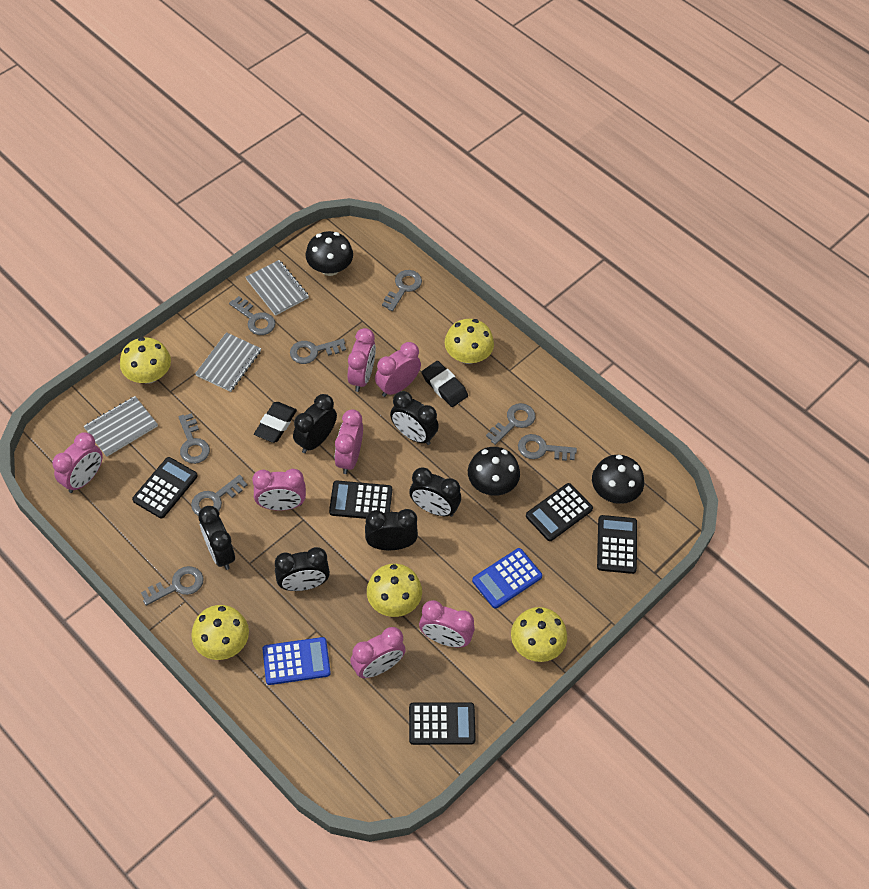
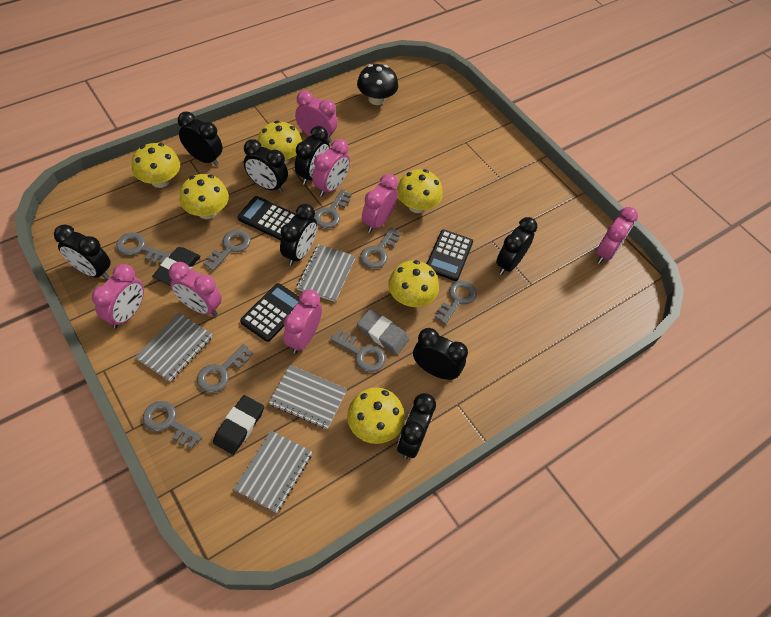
black calculator: 5 -> 3
black clock: 6 -> 8
black mushroom: 3 -> 1
blue calculator: 2 -> 0
grey eraser: 0 -> 1
grey notebook: 3 -> 4
yellow mushroom: 5 -> 6

